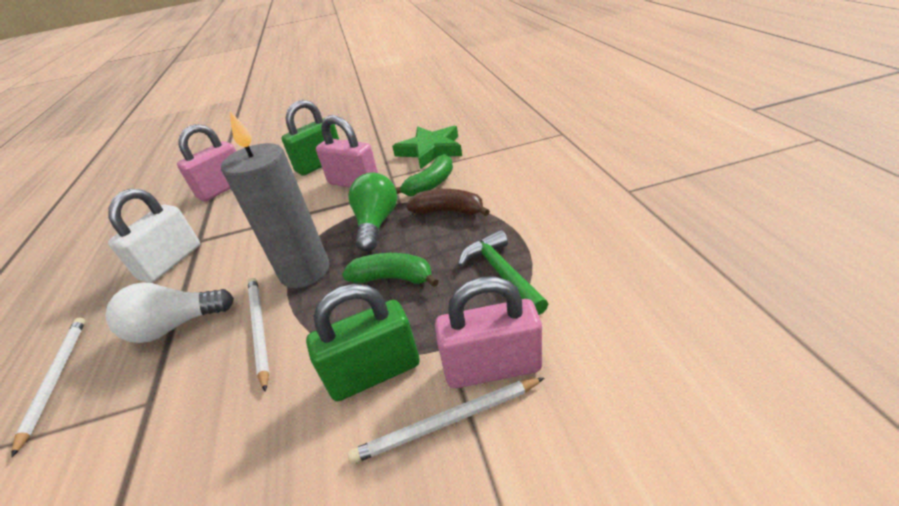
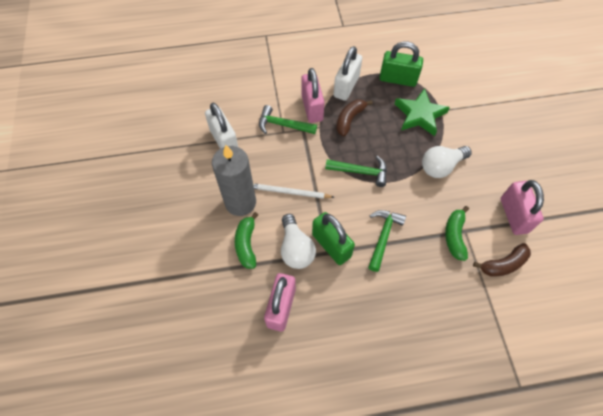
brown banana: 1 -> 2
green hammer: 1 -> 3
green light bulb: 1 -> 0
white light bulb: 1 -> 2
white padlock: 1 -> 2
white pencil: 3 -> 1

